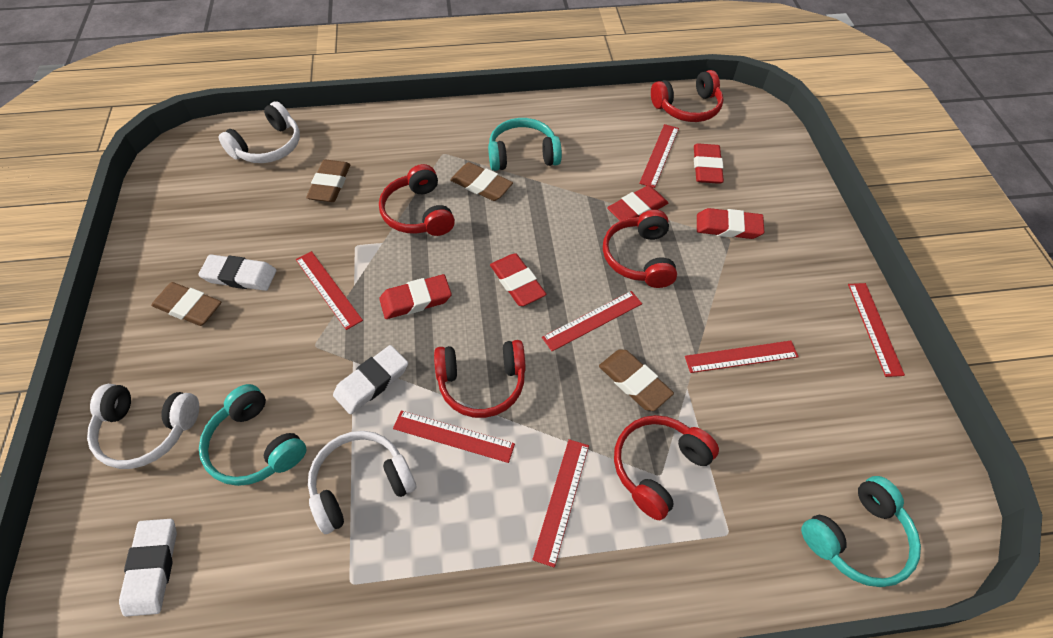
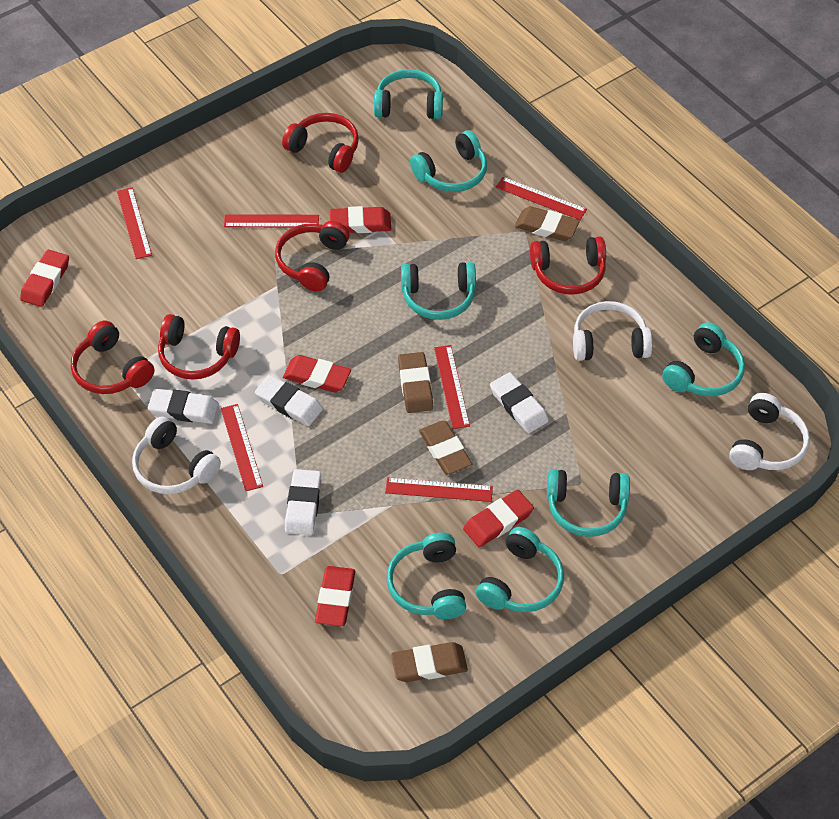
red ruler: 7 -> 6
turquoise headphones: 3 -> 7
white eraser: 3 -> 4

